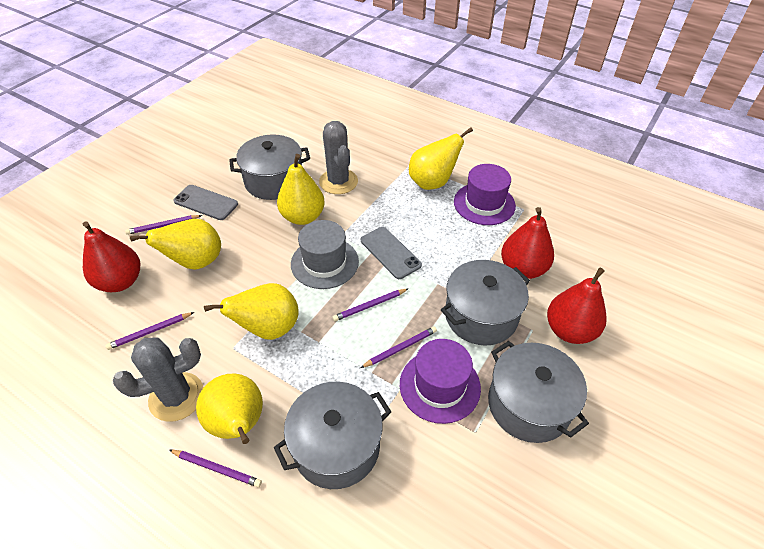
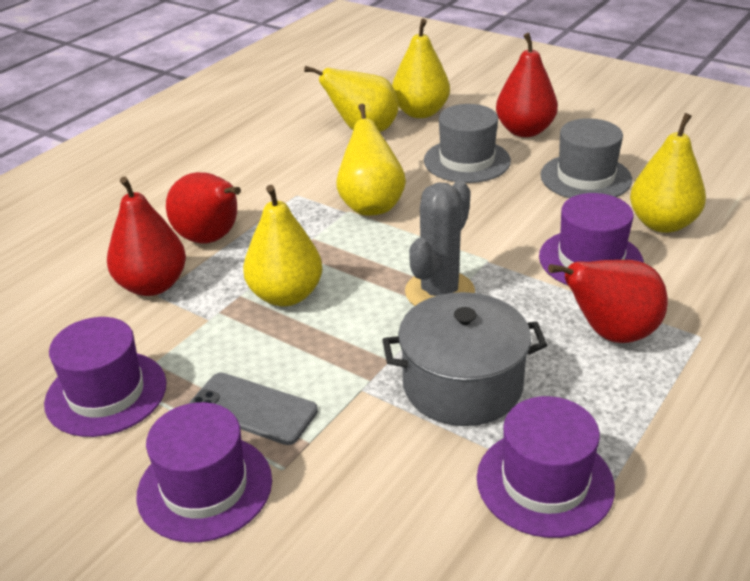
grey cactus: 2 -> 1
grey hat: 1 -> 2
grey phone: 2 -> 1
grey pot: 4 -> 1
purple hat: 2 -> 4
purple pencil: 5 -> 0
red pear: 3 -> 4

